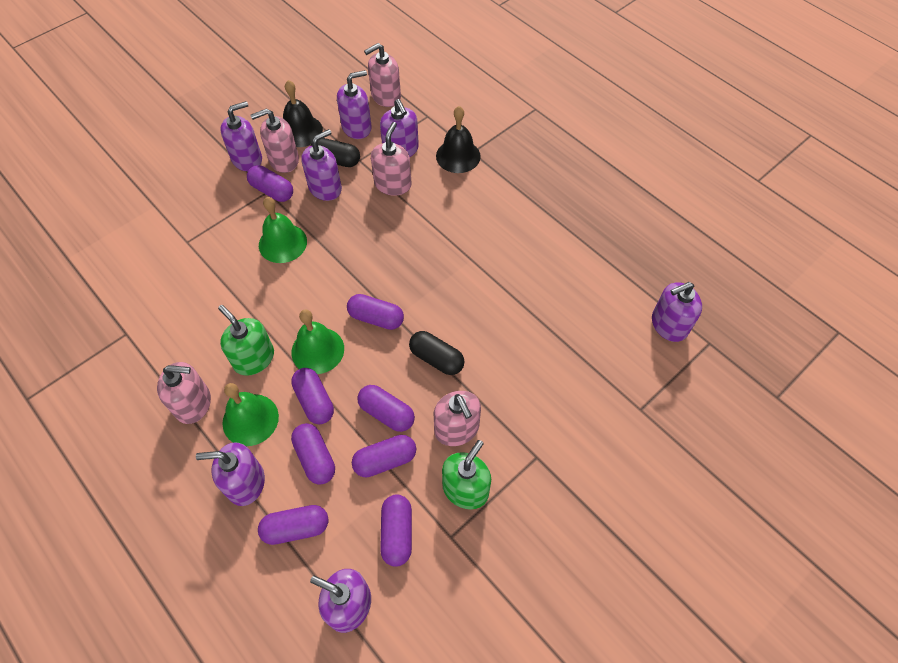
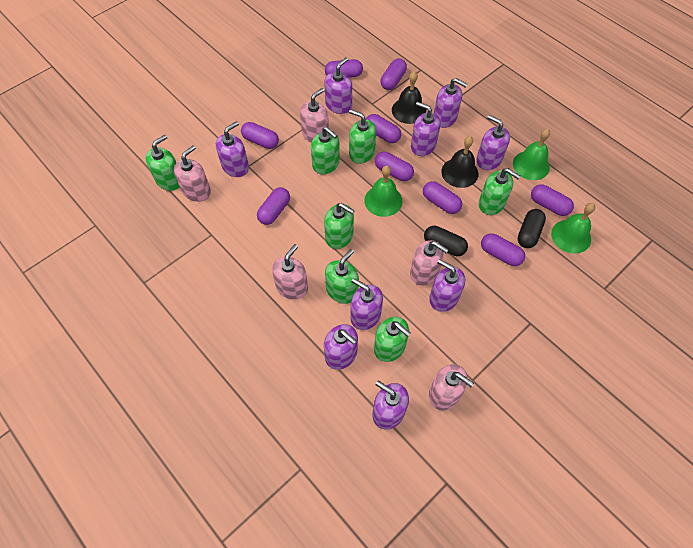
green soap dispenser: 2 -> 7
purple capsule: 8 -> 9
purple soap dispenser: 7 -> 9

